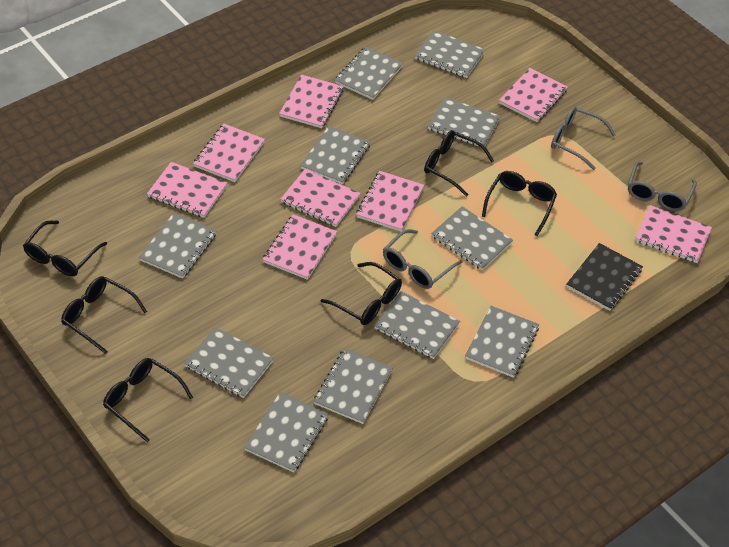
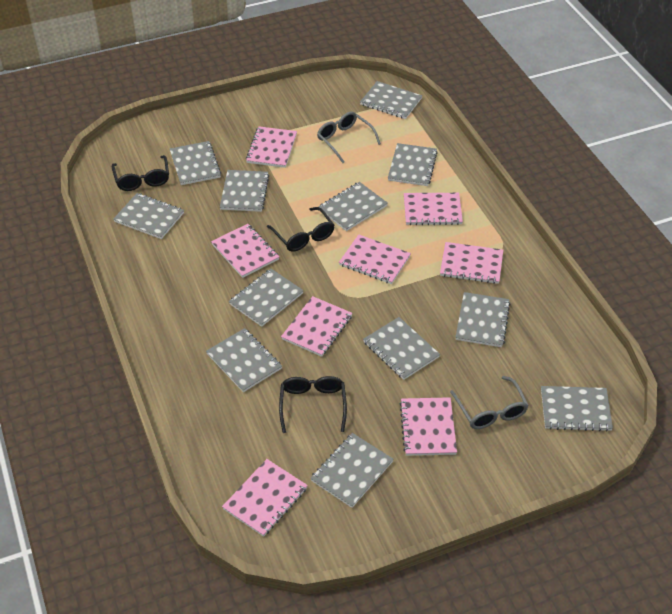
black glasses: 6 -> 3
black notebook: 1 -> 0
grey glasses: 3 -> 2
grey notebook: 11 -> 12

